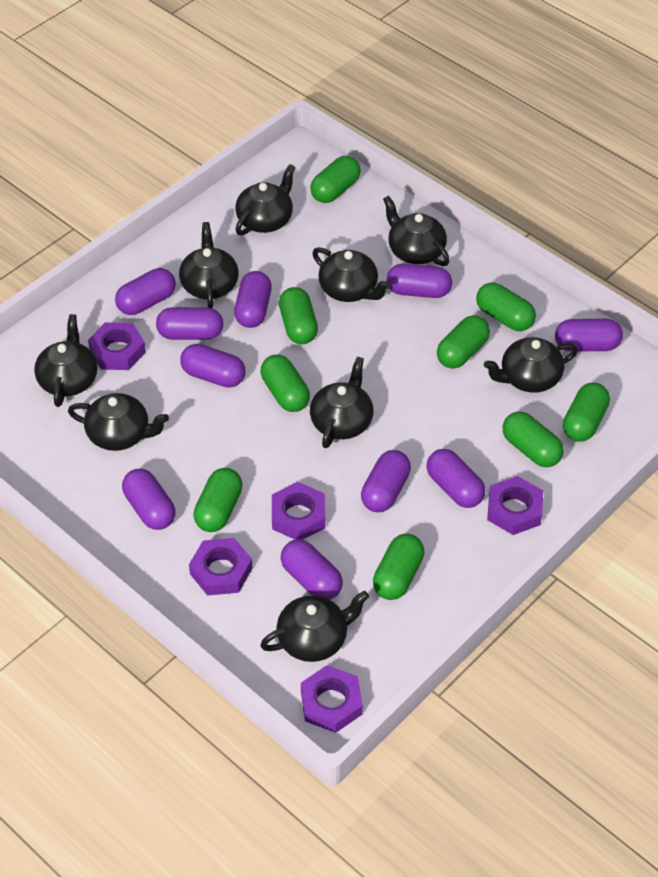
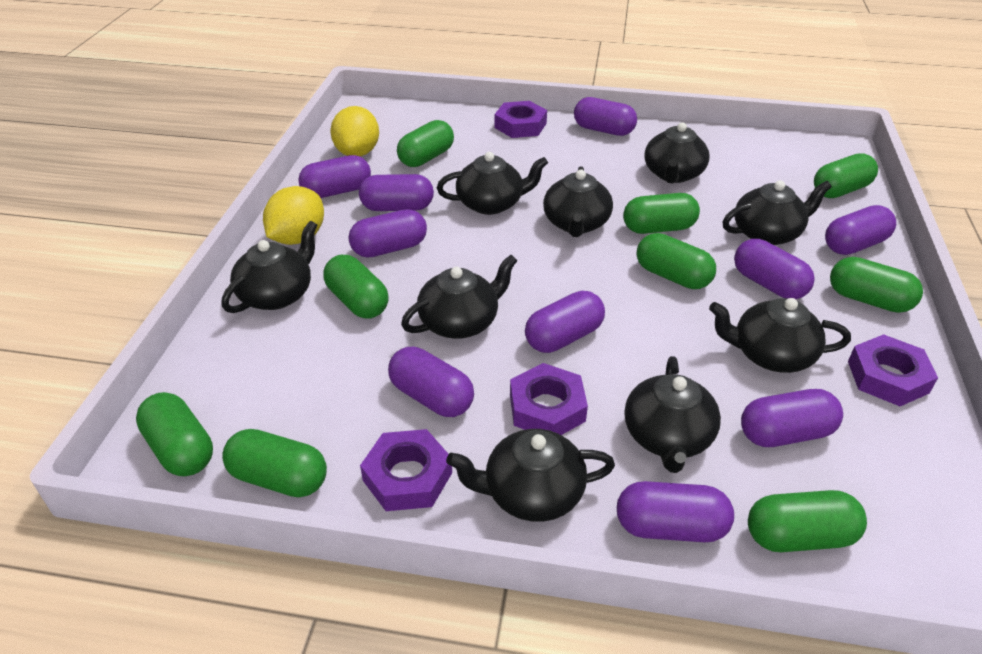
purple nut: 5 -> 4
yellow lemon: 0 -> 2

